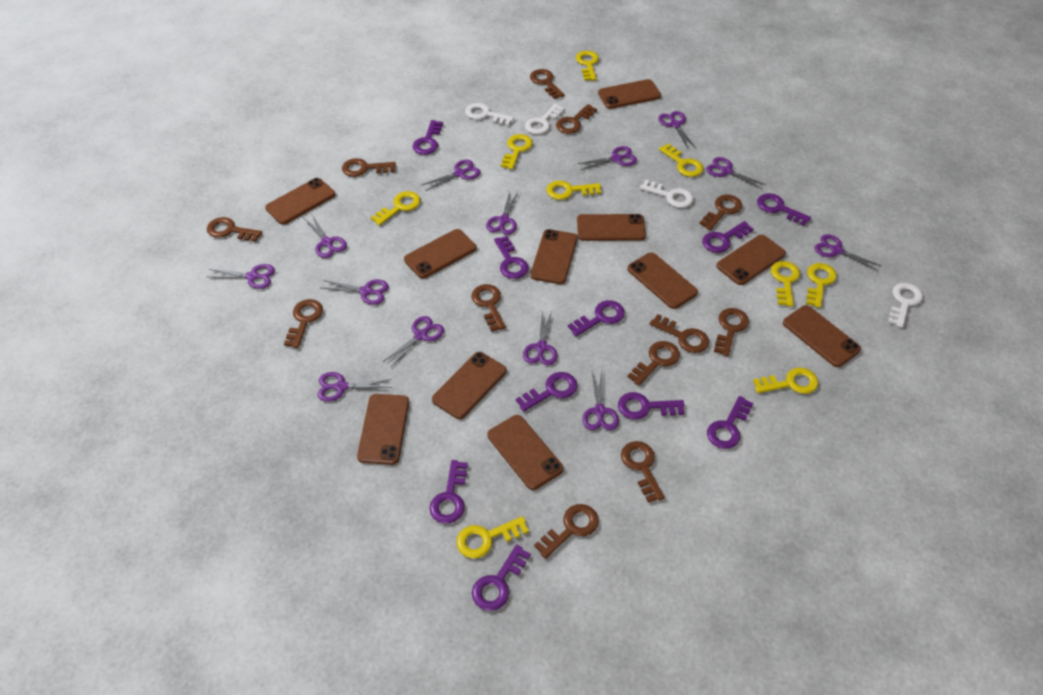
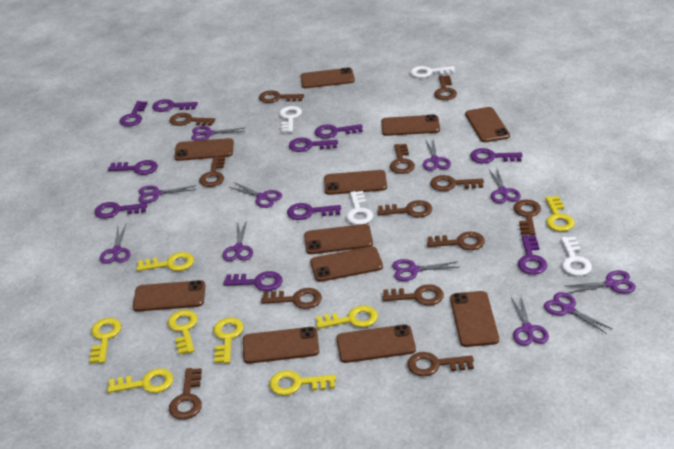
brown key: 12 -> 13
purple scissors: 13 -> 11
yellow key: 9 -> 8

